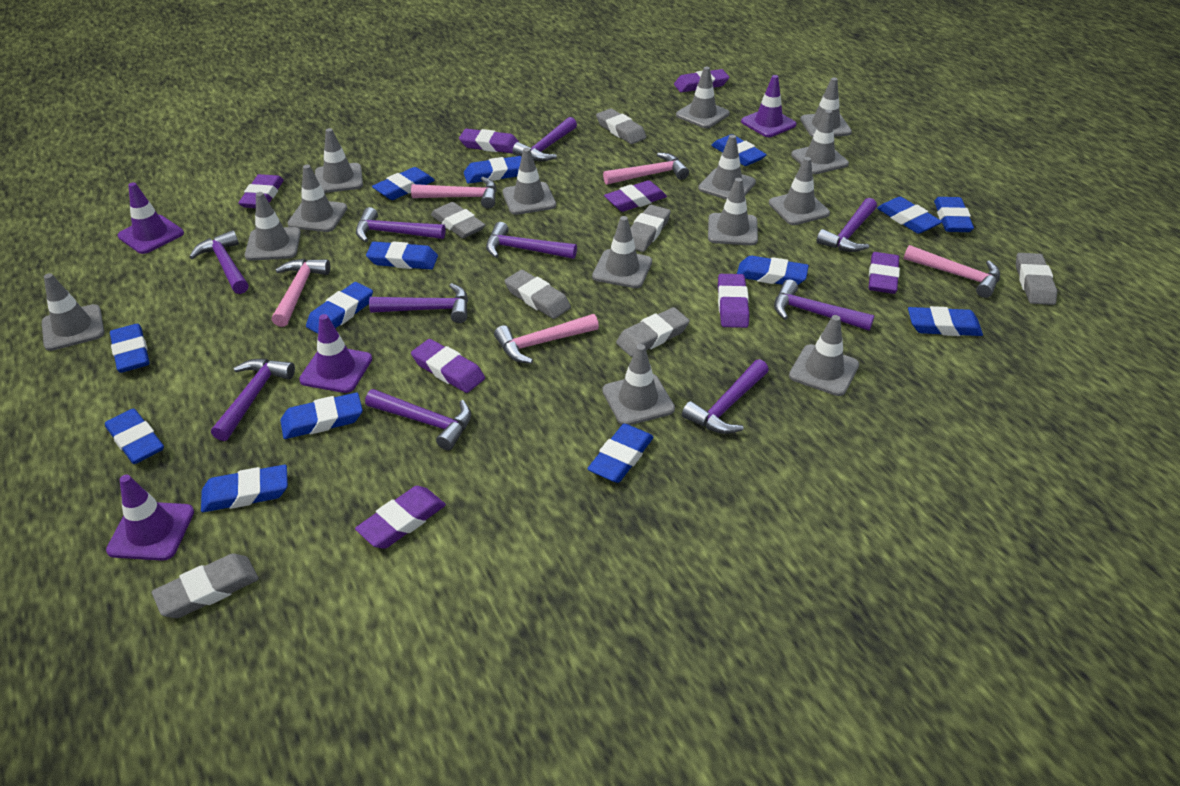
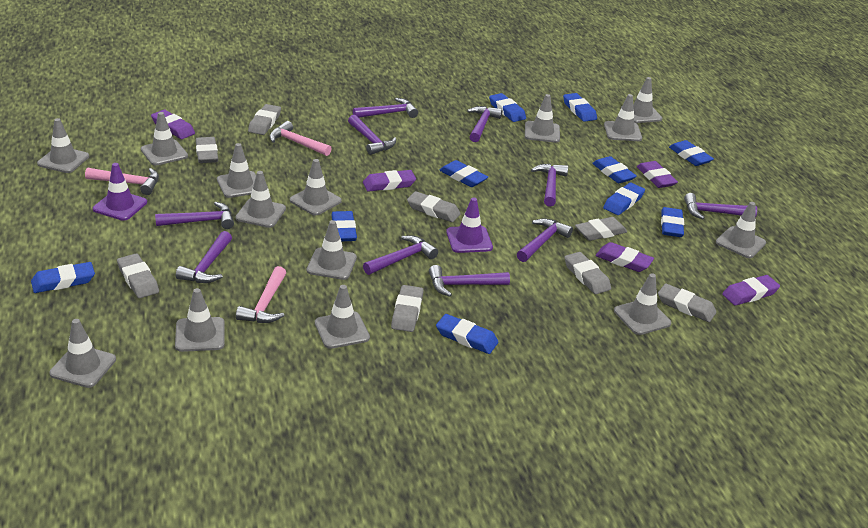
blue eraser: 14 -> 10
grey eraser: 7 -> 8
pink hammer: 5 -> 3
purple eraser: 8 -> 5
purple traffic cone: 4 -> 2

